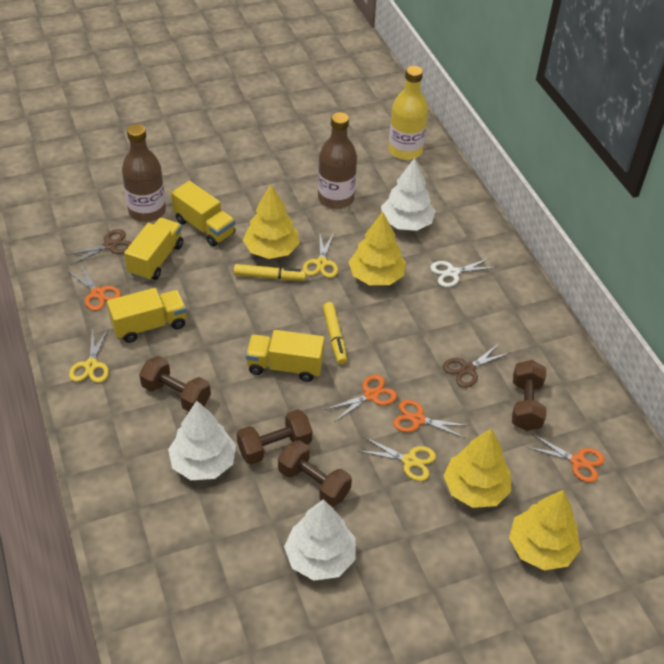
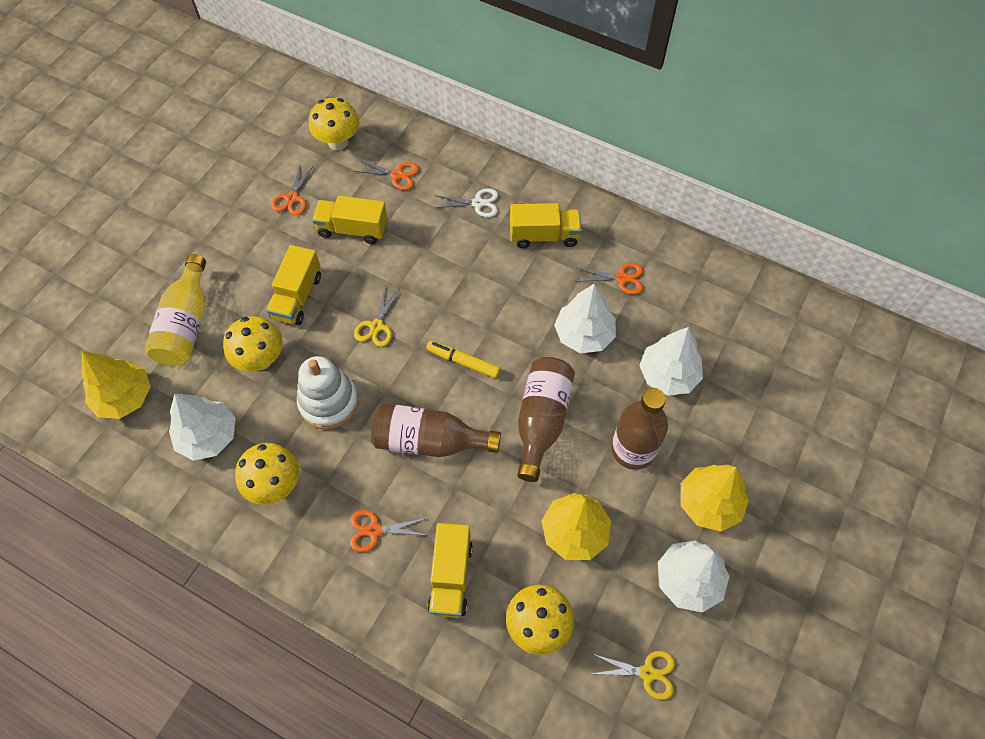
brown bottle: 2 -> 3
brown dumbbell: 4 -> 0
brown scissors: 2 -> 0
white stacking toy: 0 -> 1
white tree: 3 -> 4
yellow marker: 2 -> 1
yellow mushroom: 0 -> 4
yellow scissors: 3 -> 2
yellow tree: 4 -> 3

